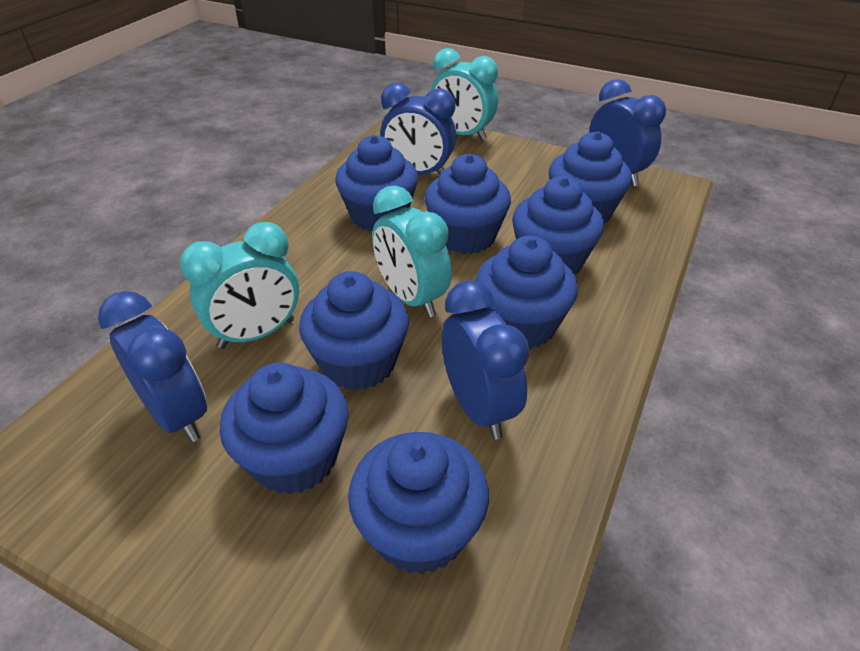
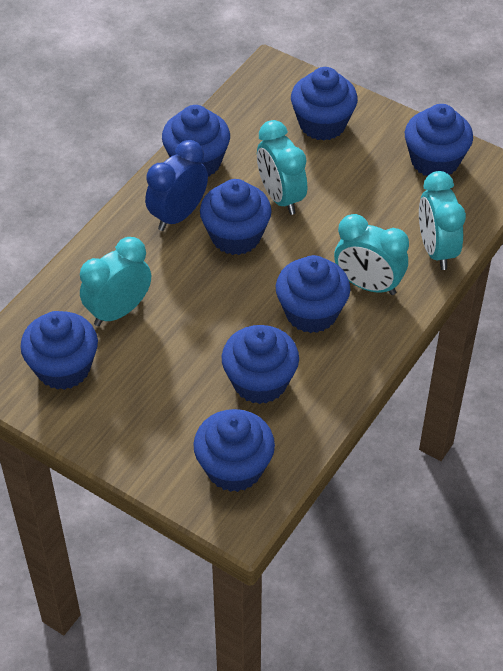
blue clock: 4 -> 1
turquoise clock: 3 -> 4

